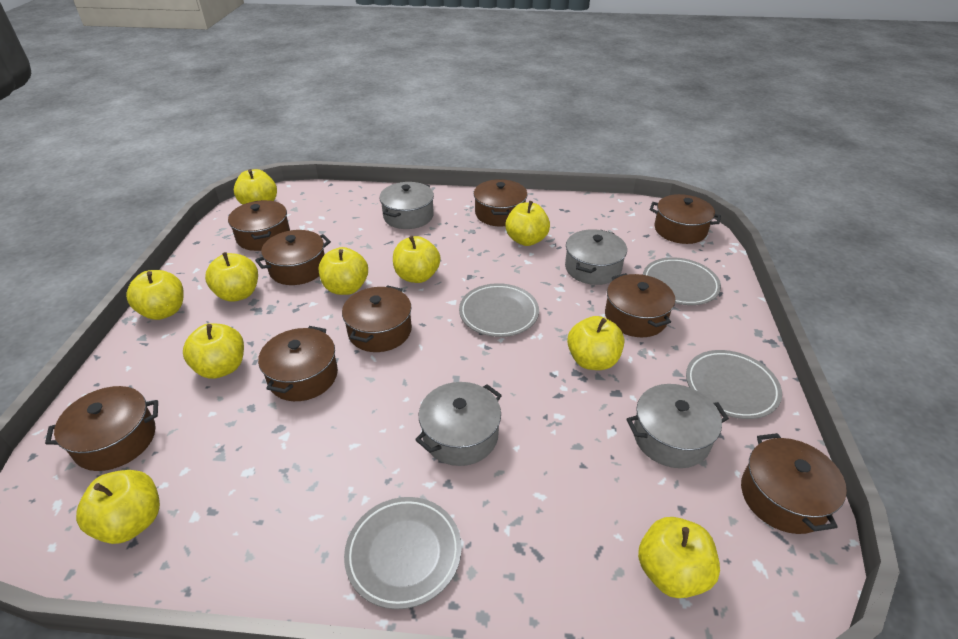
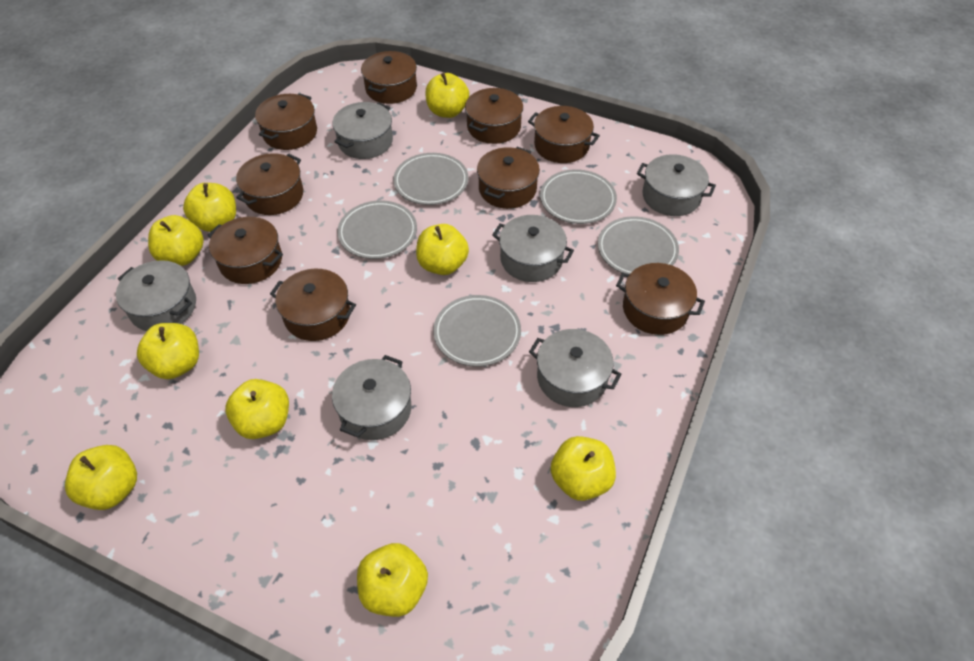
grey plate: 4 -> 5
grey pot: 4 -> 6
yellow apple: 10 -> 9

